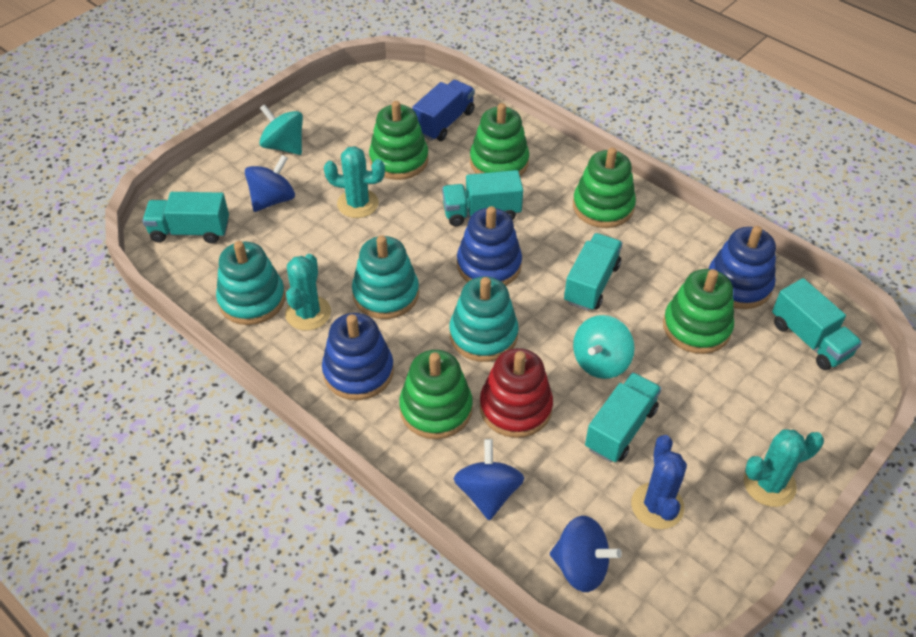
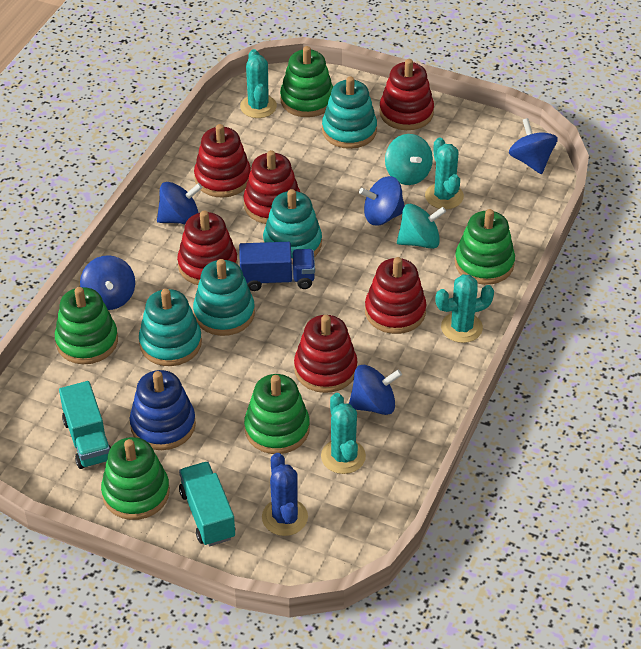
blue spinning top: 3 -> 5
blue stacking toy: 3 -> 1
red stacking toy: 1 -> 6
turquoise cactus: 3 -> 4
turquoise stacking toy: 3 -> 4
turquoise truck: 5 -> 2

